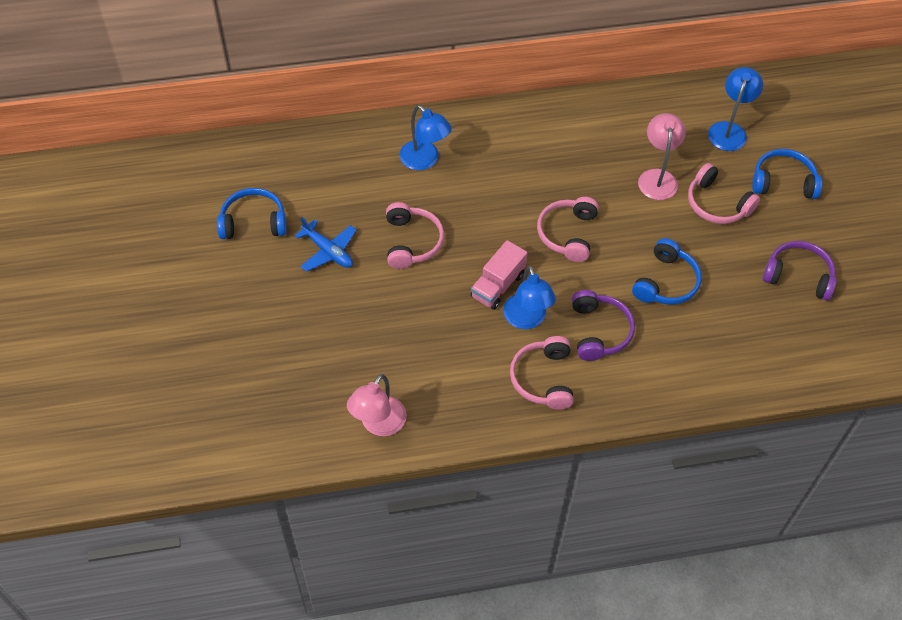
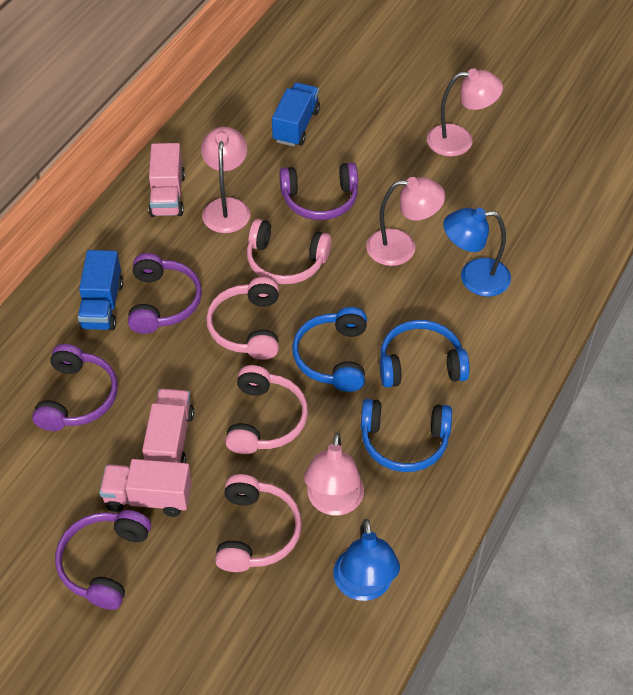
blue lamp: 3 -> 2
blue plane: 1 -> 0
blue truck: 0 -> 2
pink lamp: 2 -> 4
pink truck: 1 -> 3
purple headphones: 2 -> 4

